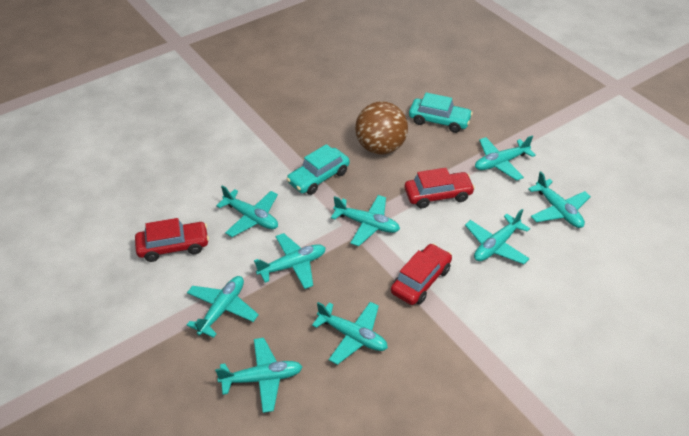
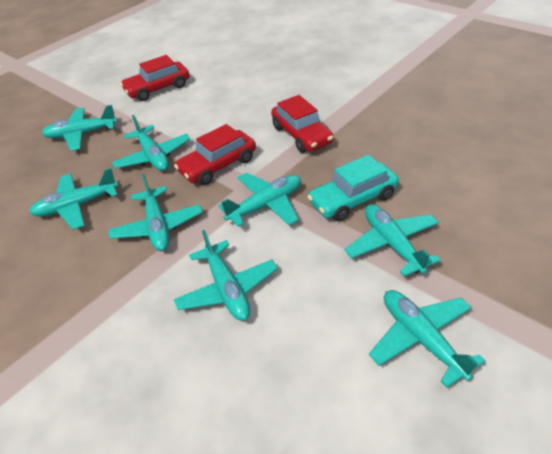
brown ball: 1 -> 0
turquoise car: 2 -> 1
turquoise plane: 9 -> 8

